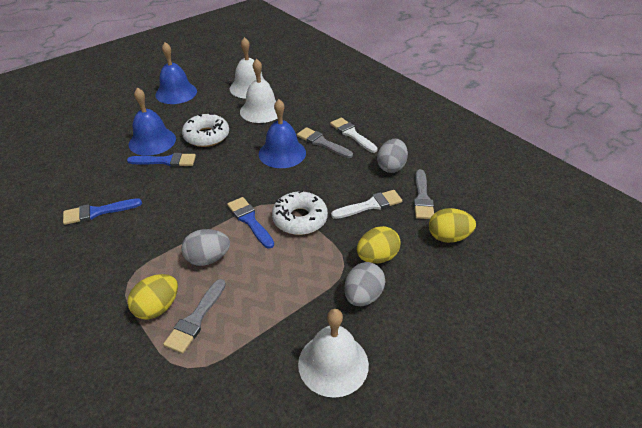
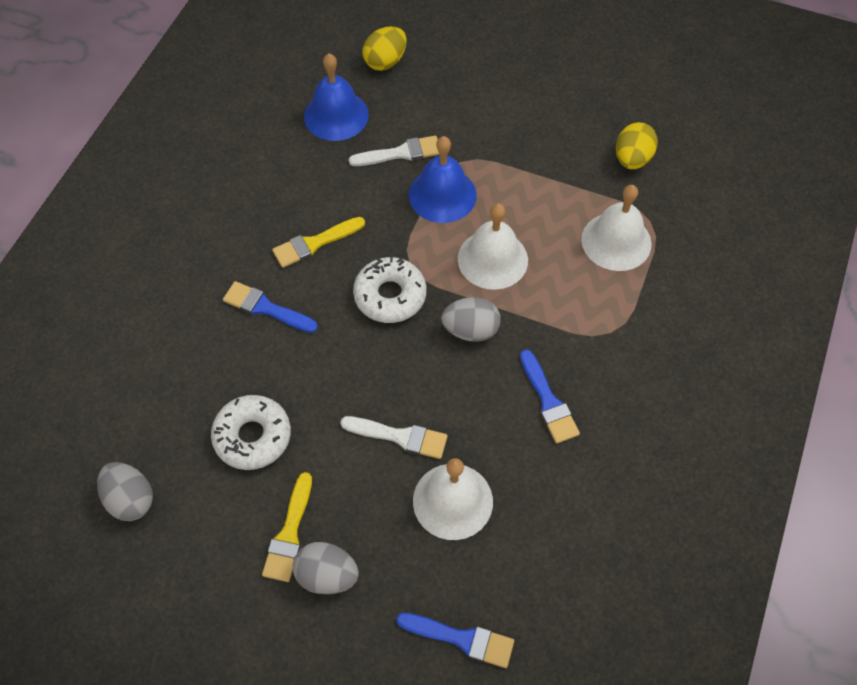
blue bell: 3 -> 2
grey brush: 3 -> 0
yellow brush: 0 -> 2
yellow egg: 3 -> 2

